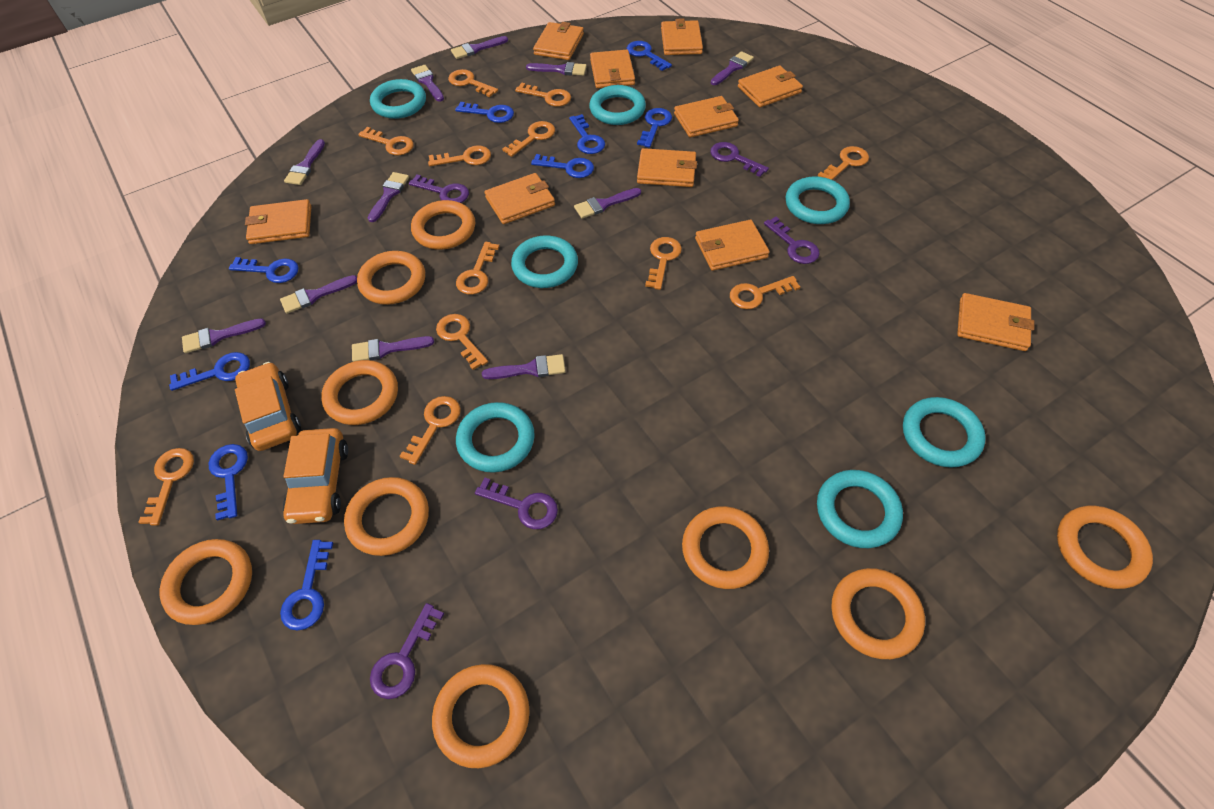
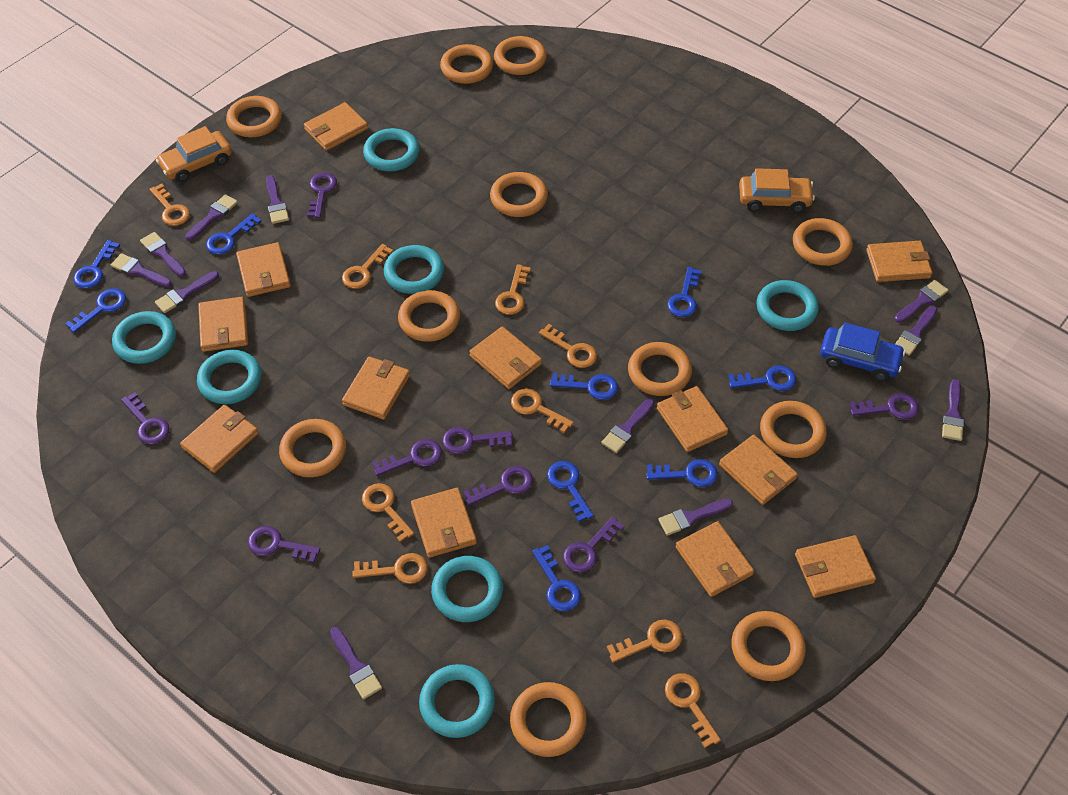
blue car: 0 -> 1
orange key: 12 -> 9
orange ring: 9 -> 11
orange wallet: 10 -> 12
purple key: 5 -> 8

